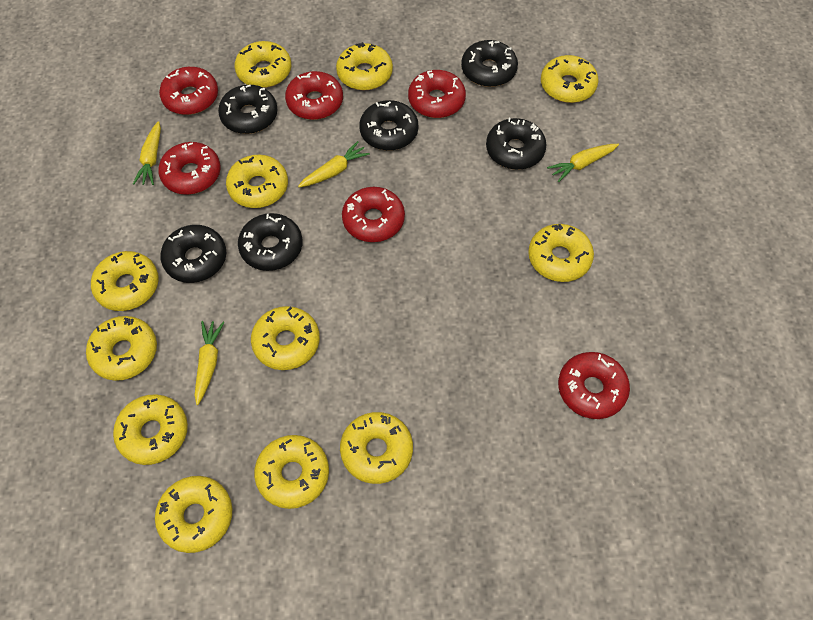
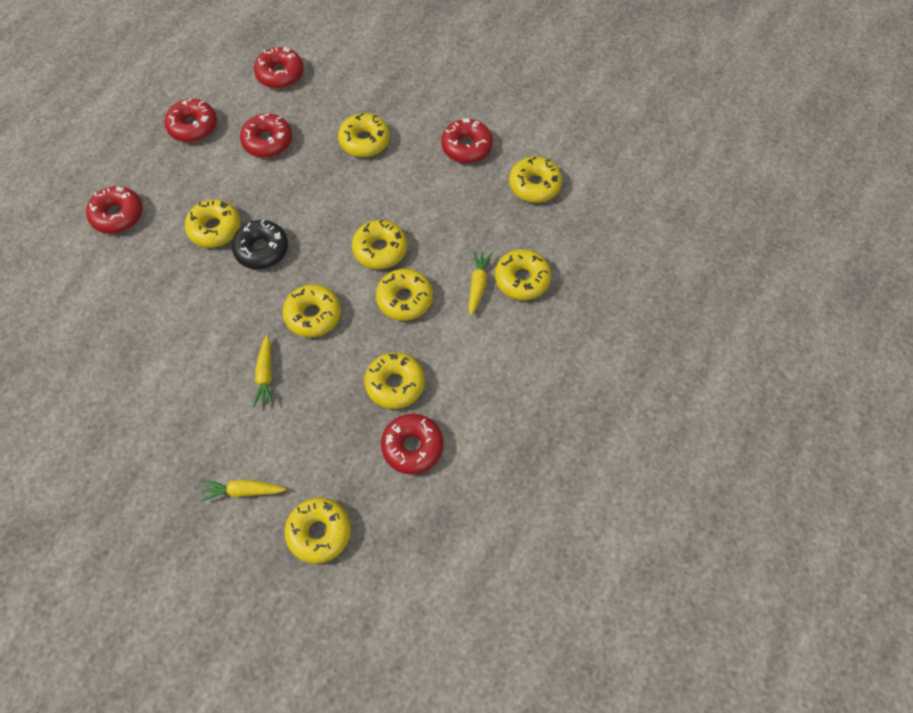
black donut: 6 -> 1
yellow carrot: 4 -> 3
yellow donut: 12 -> 9

